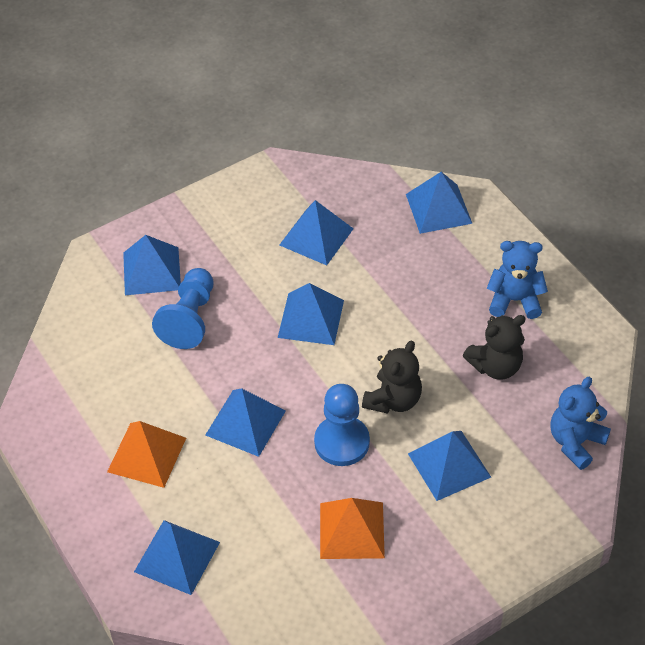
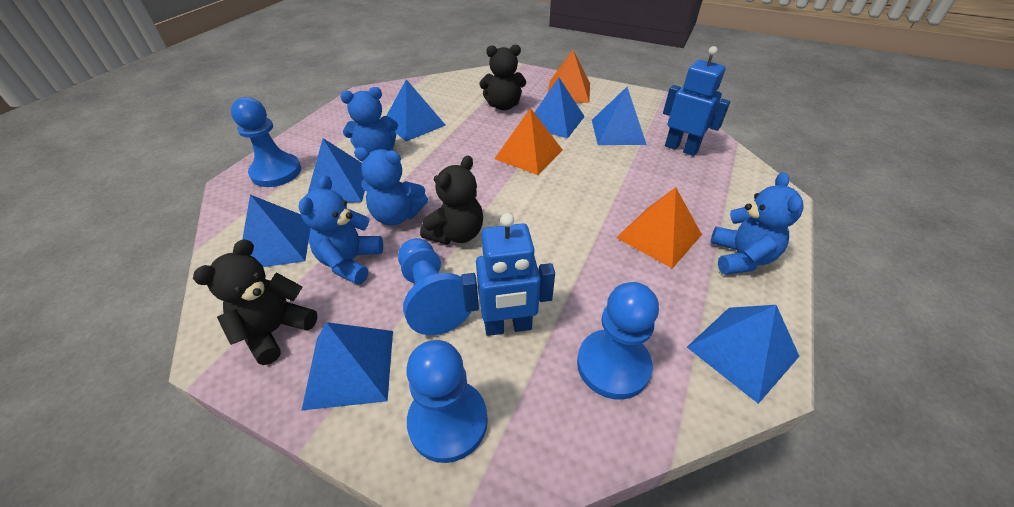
black teddy bear: 2 -> 3
blue pawn: 2 -> 4
blue robot: 0 -> 2
blue teddy bear: 2 -> 4
orange pyramid: 2 -> 3

